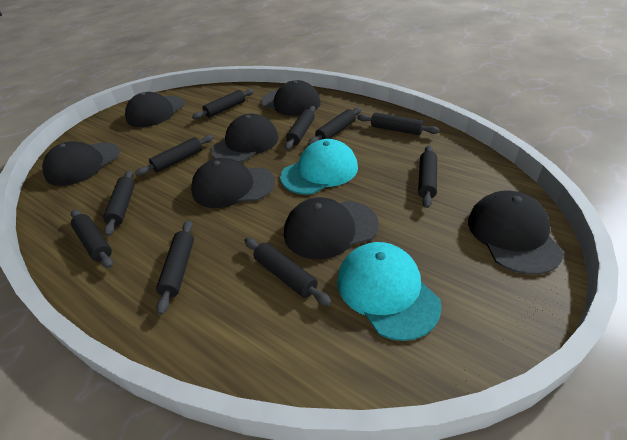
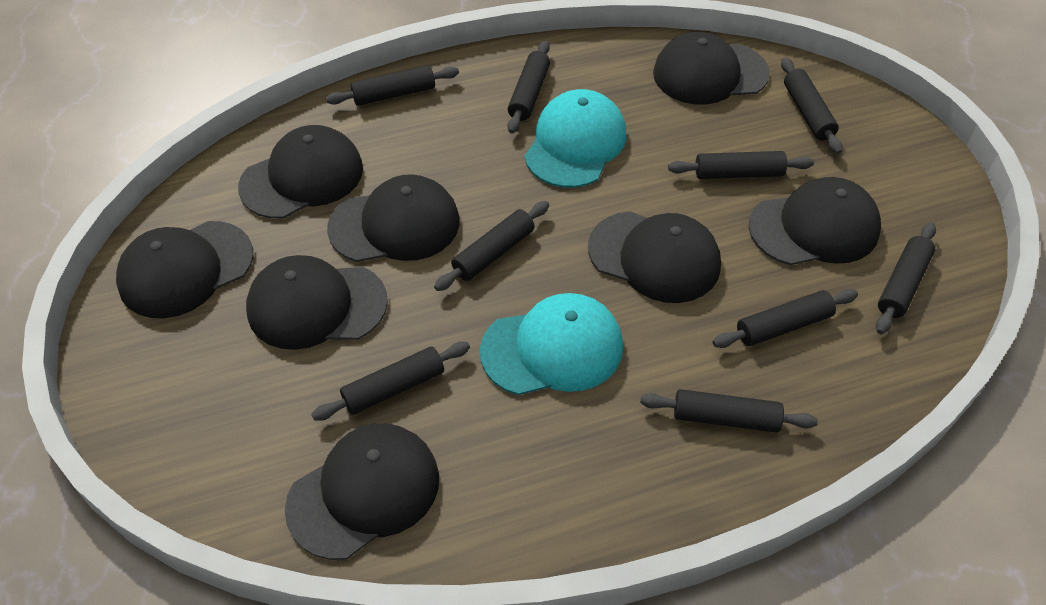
black cap: 7 -> 8
black rolling pin: 10 -> 9

